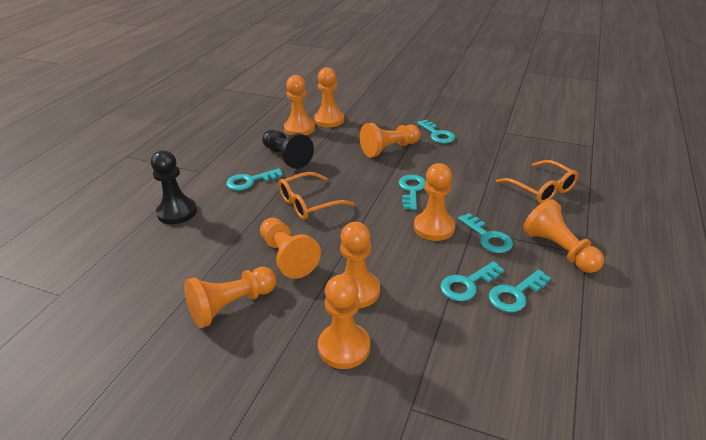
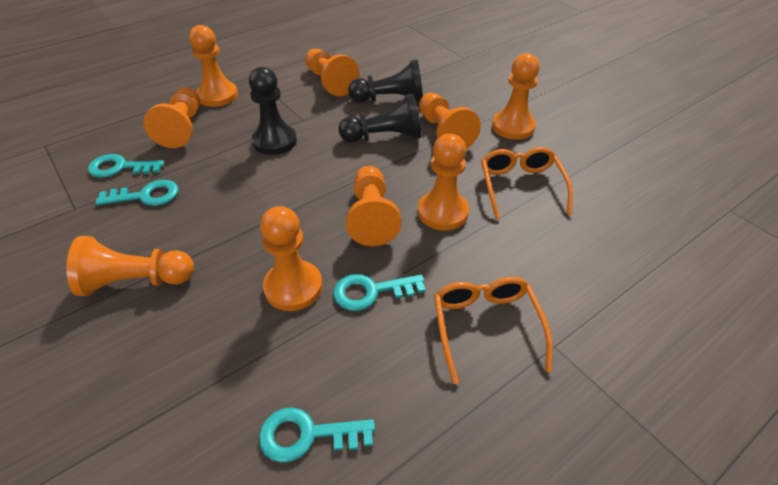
black pawn: 2 -> 3
turquoise key: 6 -> 4

